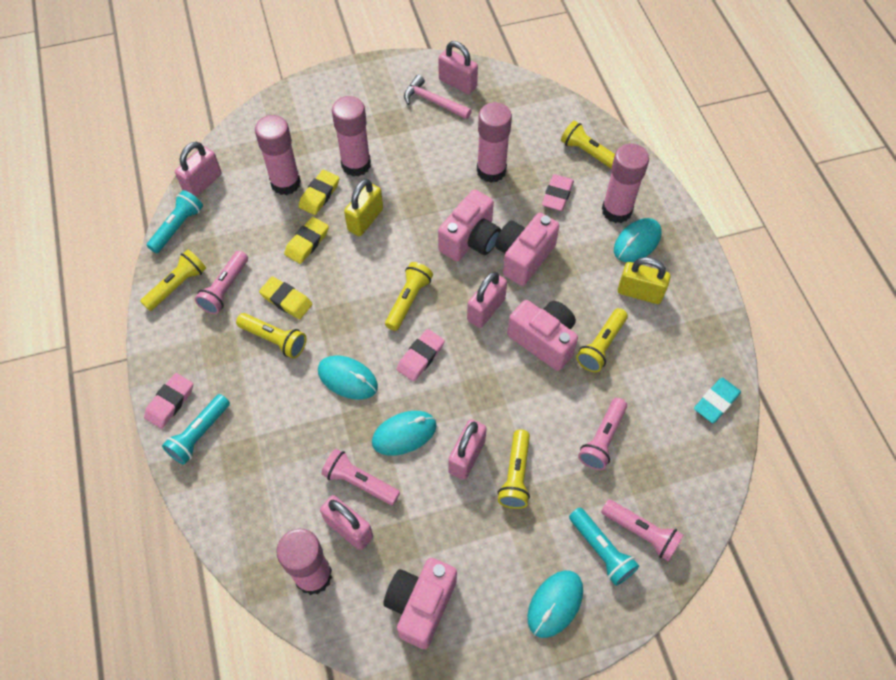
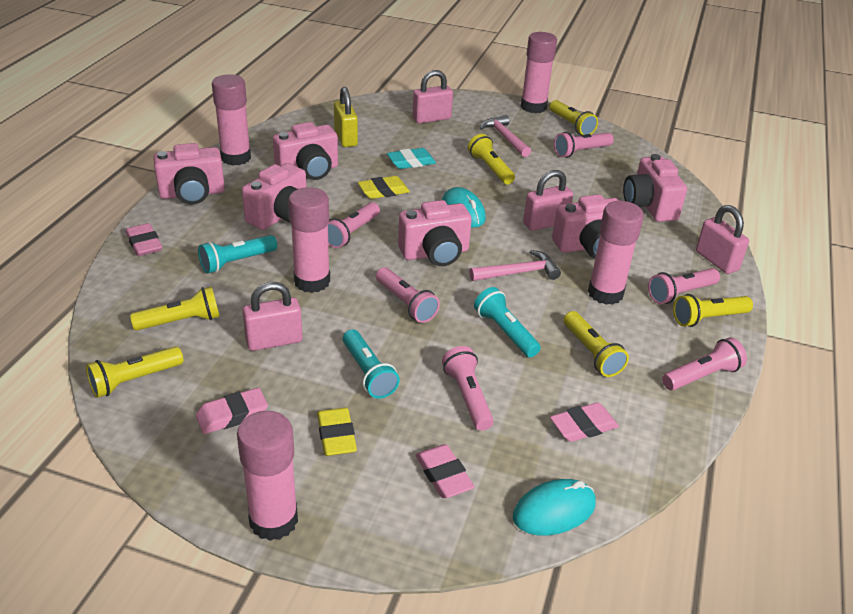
pink camera: 4 -> 6
pink eraser: 3 -> 4
pink flashlight: 4 -> 6
pink hammer: 1 -> 2
pink padlock: 5 -> 4
turquoise mouse: 4 -> 2
yellow eraser: 3 -> 2
yellow padlock: 2 -> 1

